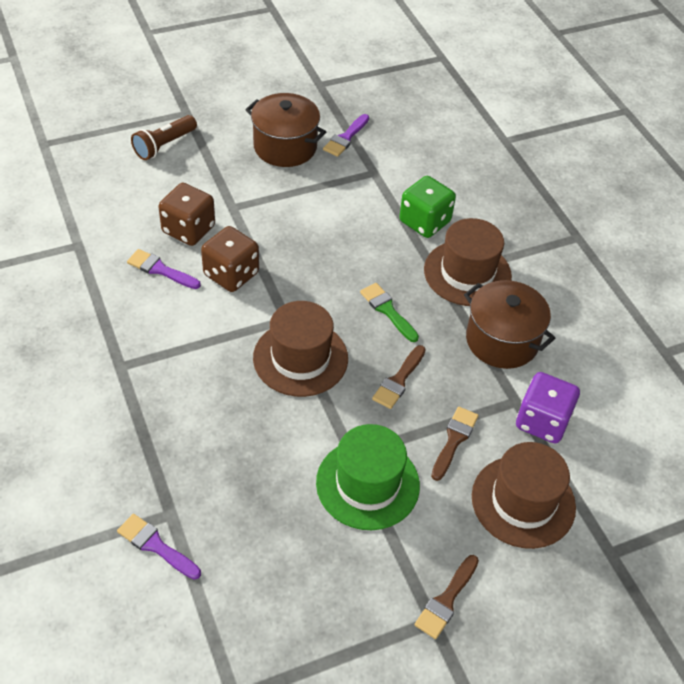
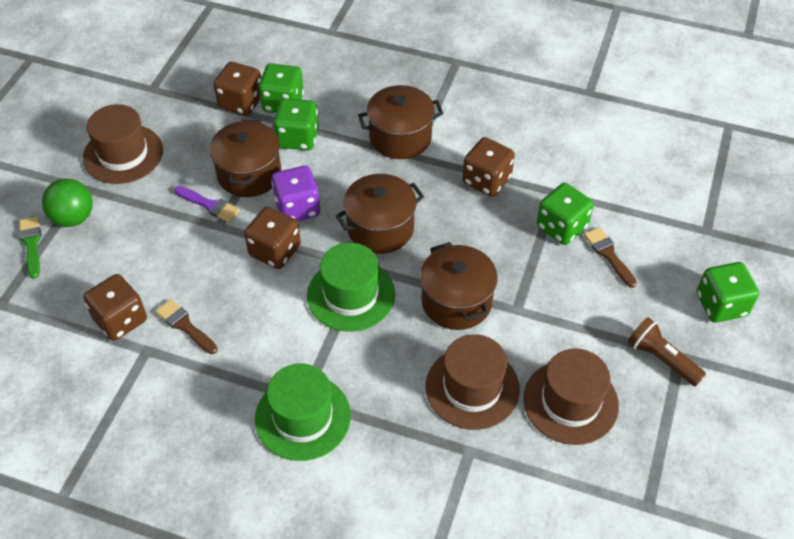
brown brush: 3 -> 2
brown dice: 2 -> 4
brown pot: 2 -> 4
green ball: 0 -> 1
green dice: 1 -> 4
green hat: 1 -> 2
purple brush: 3 -> 1

